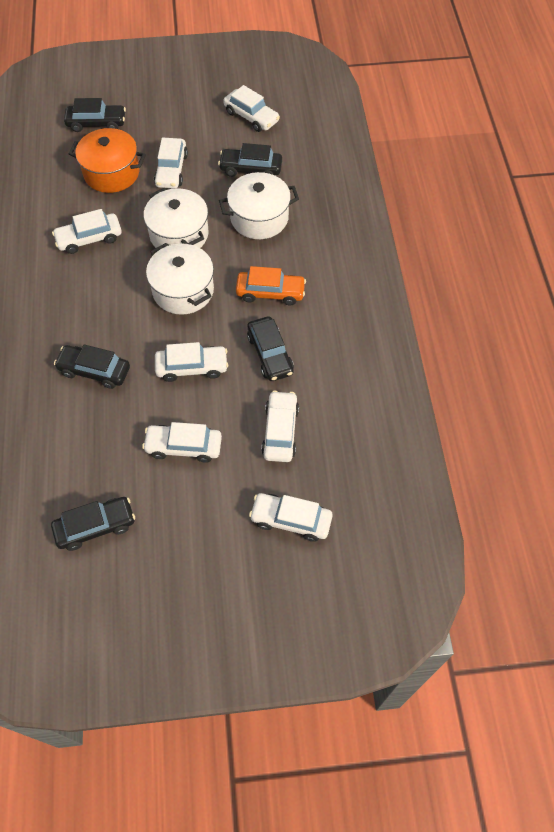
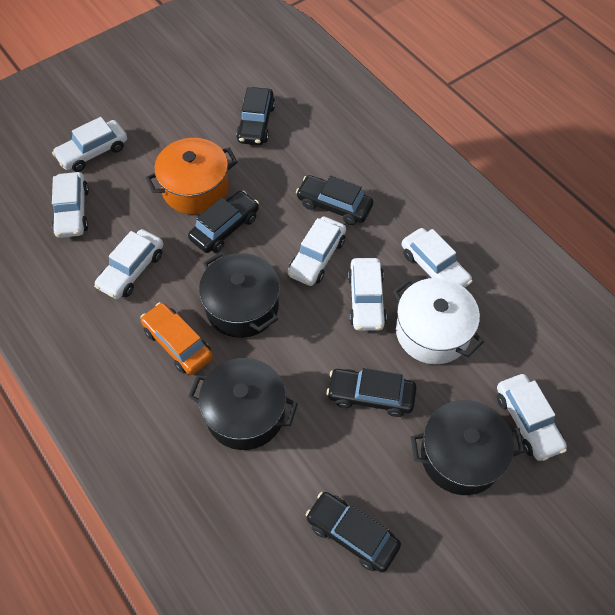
black pot: 0 -> 3
white pot: 3 -> 1

